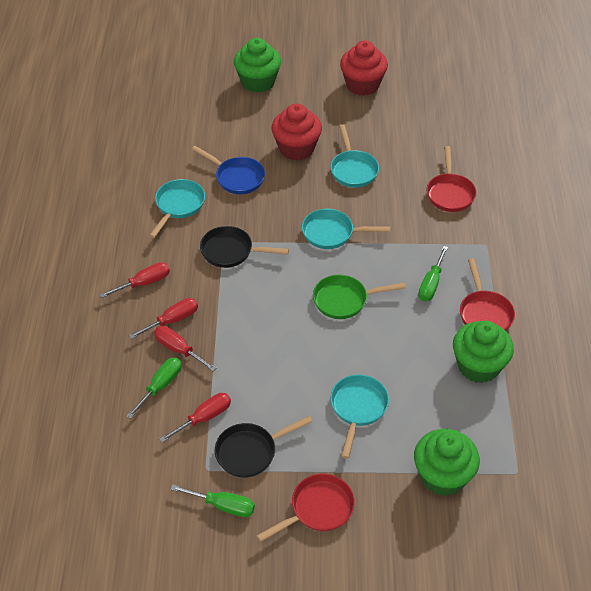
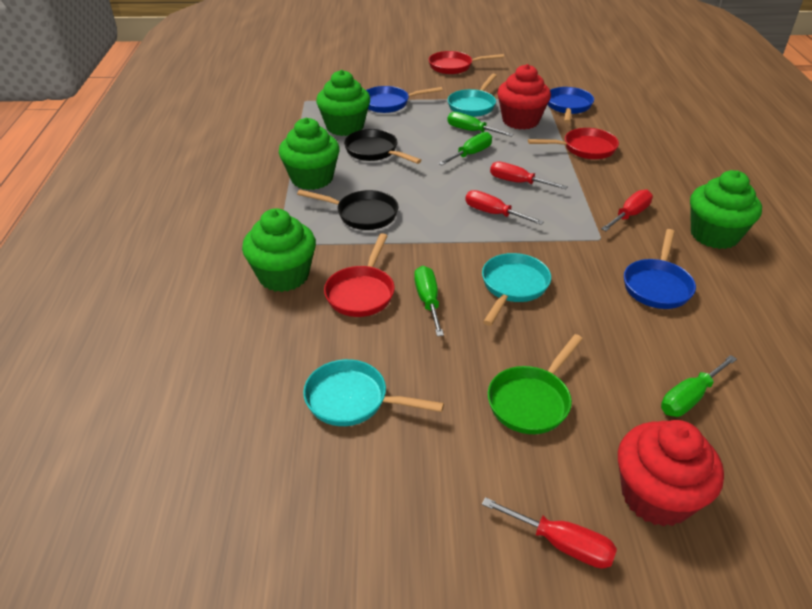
blue pan: 1 -> 3
green cupcake: 3 -> 4
green screwdriver: 3 -> 4
turquoise pan: 4 -> 3

